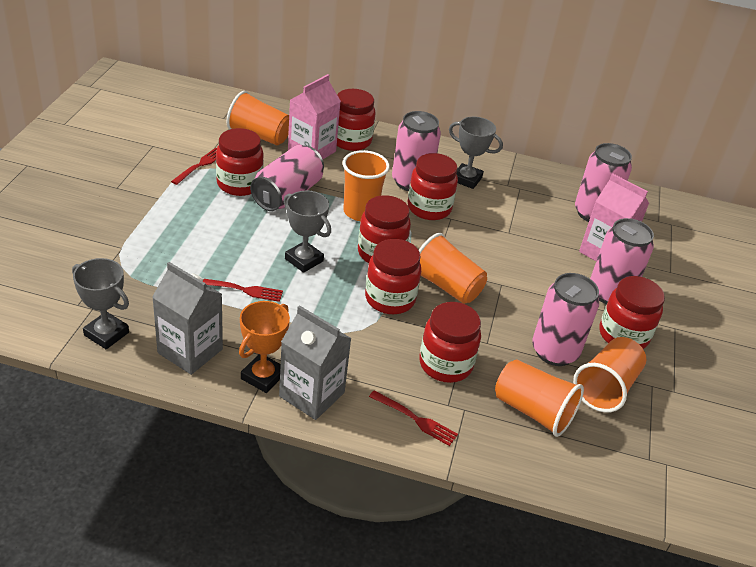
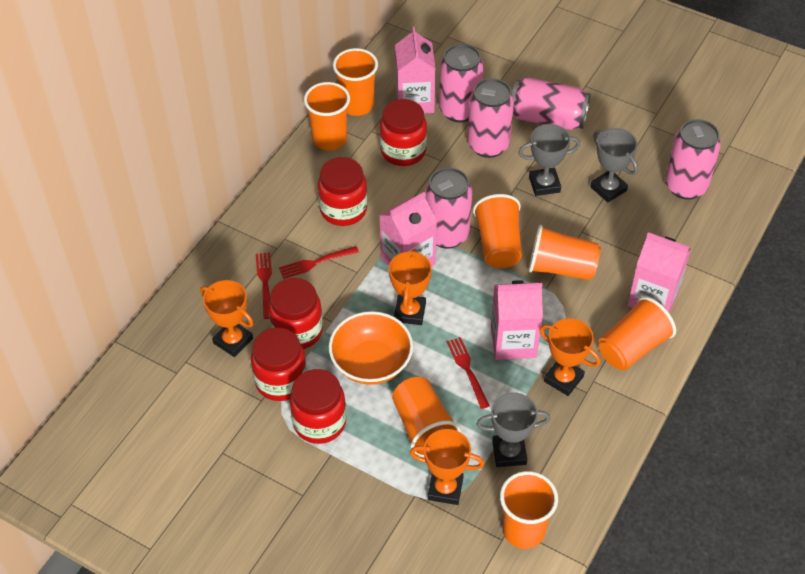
grey carton: 2 -> 0
orange bowl: 0 -> 1
orange cup: 5 -> 7
orange trophy: 1 -> 4
pink carton: 2 -> 4
red jar: 7 -> 5

